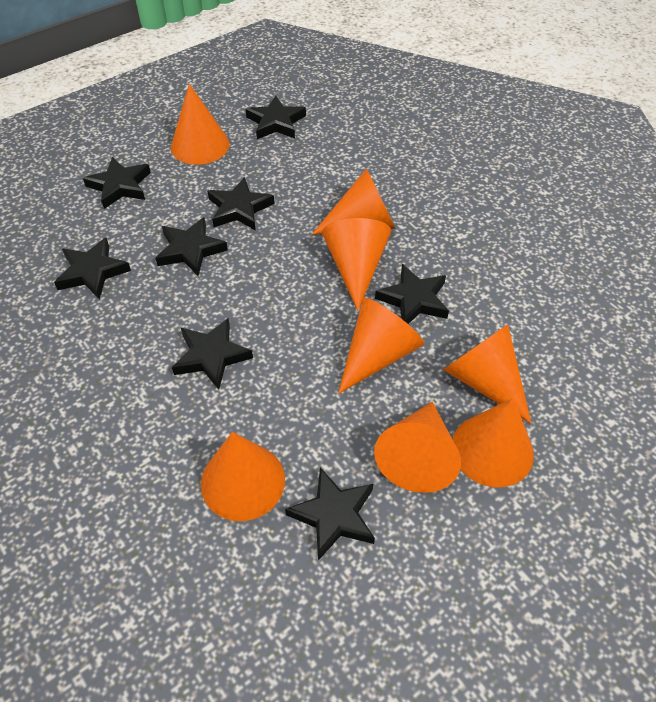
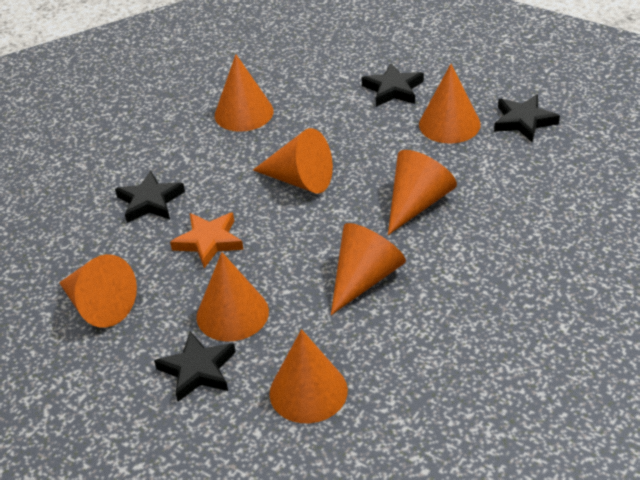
black star: 8 -> 4
orange star: 0 -> 1

